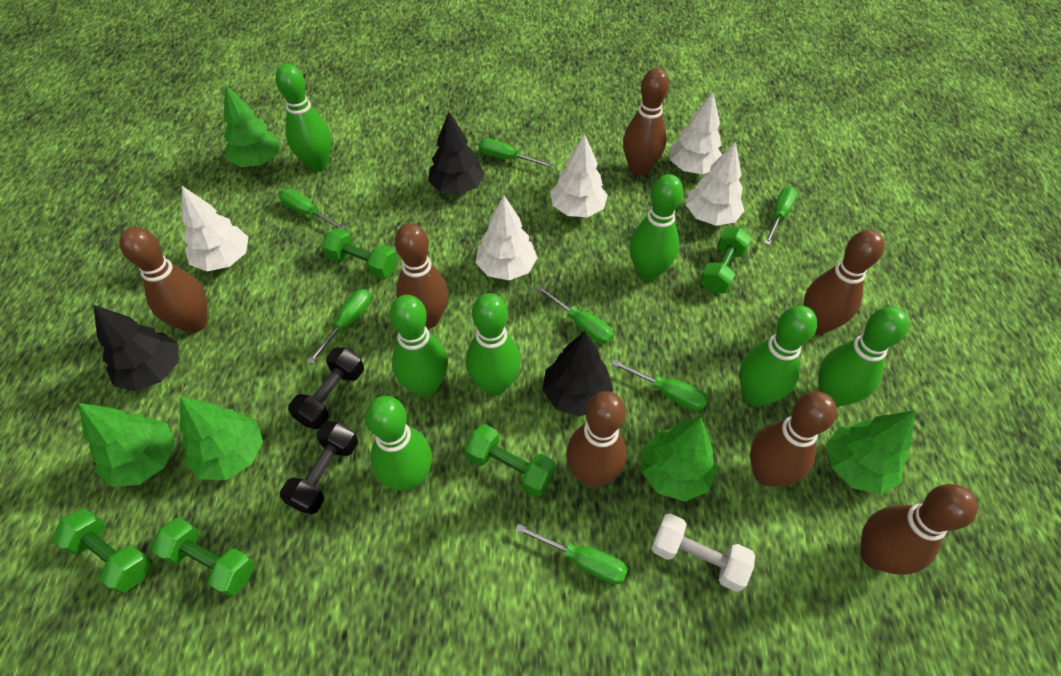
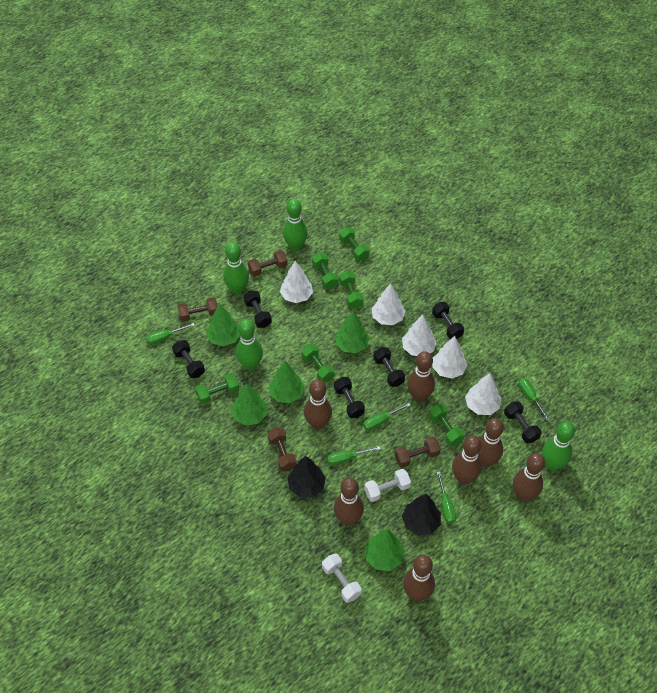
black dumbbell: 2 -> 6
black tree: 3 -> 2
brown dumbbell: 0 -> 4
green bowling pin: 7 -> 4
green dumbbell: 5 -> 6
green screwdriver: 7 -> 5
white dumbbell: 1 -> 2

